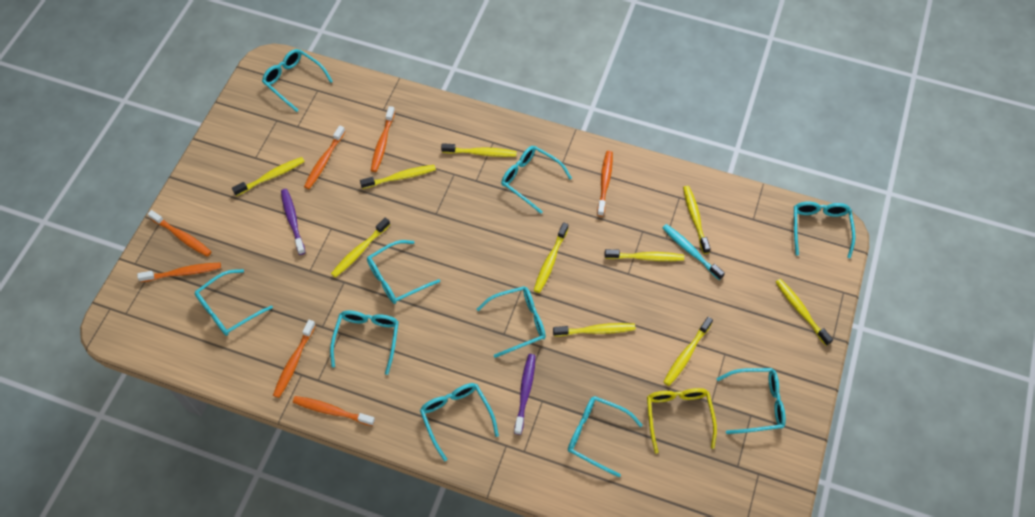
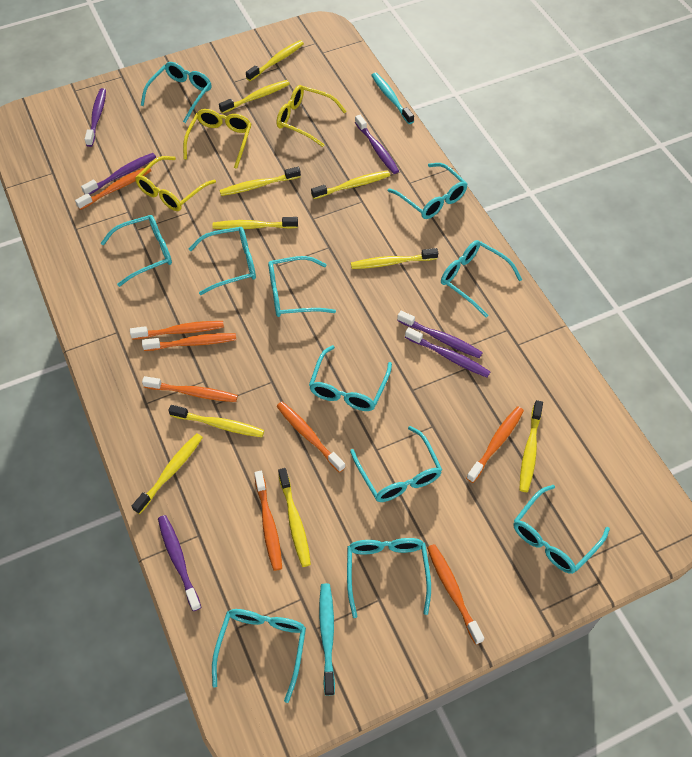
orange toothbrush: 7 -> 8
purple toothbrush: 2 -> 6
turquoise glasses: 10 -> 11
turquoise toothbrush: 1 -> 2
yellow glasses: 1 -> 3

